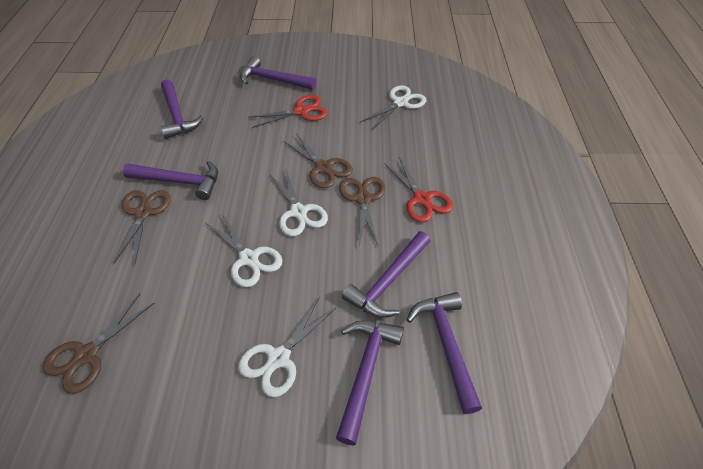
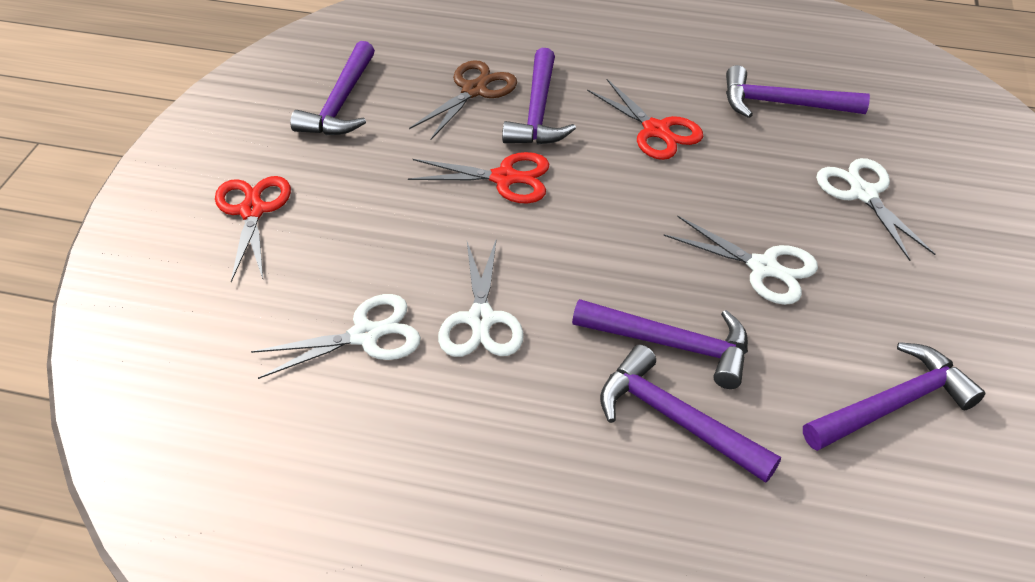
brown scissors: 4 -> 1
red scissors: 2 -> 3

